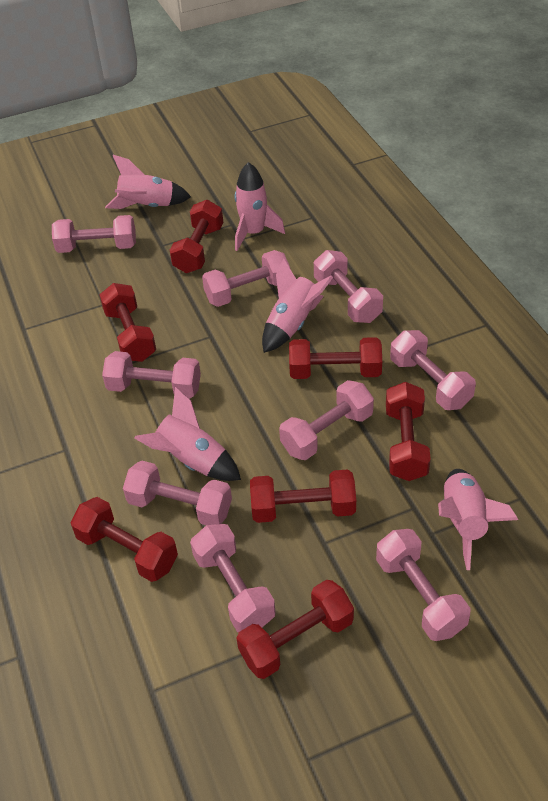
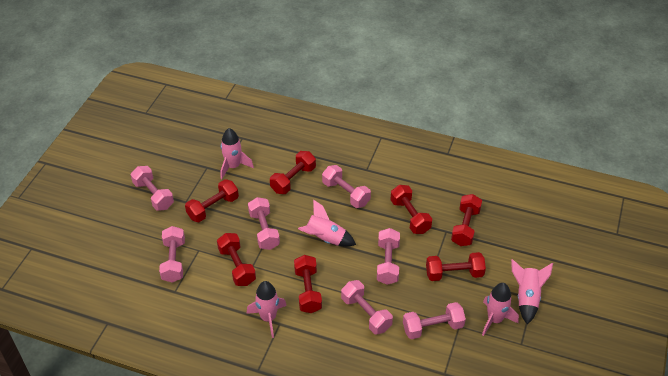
pink dumbbell: 9 -> 7

